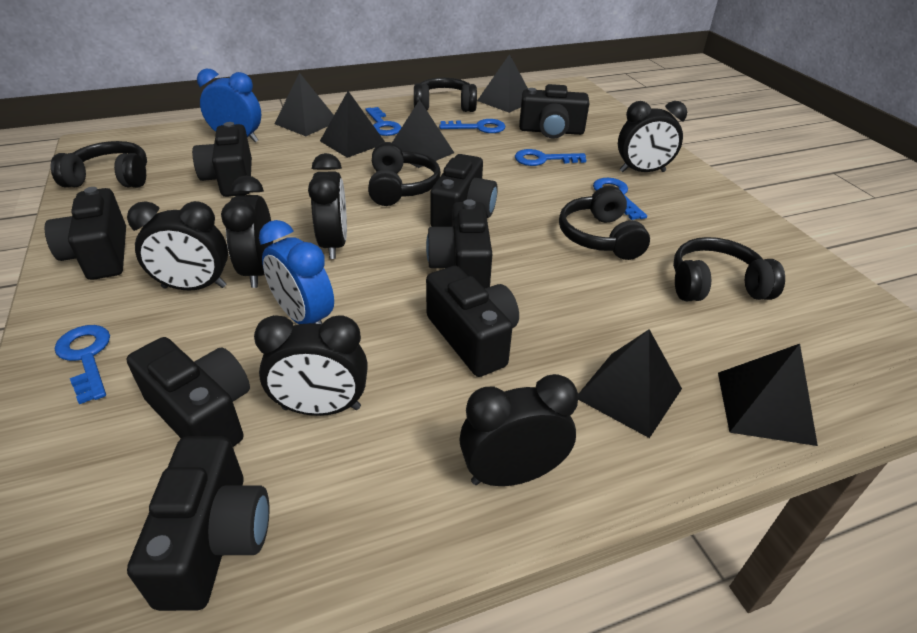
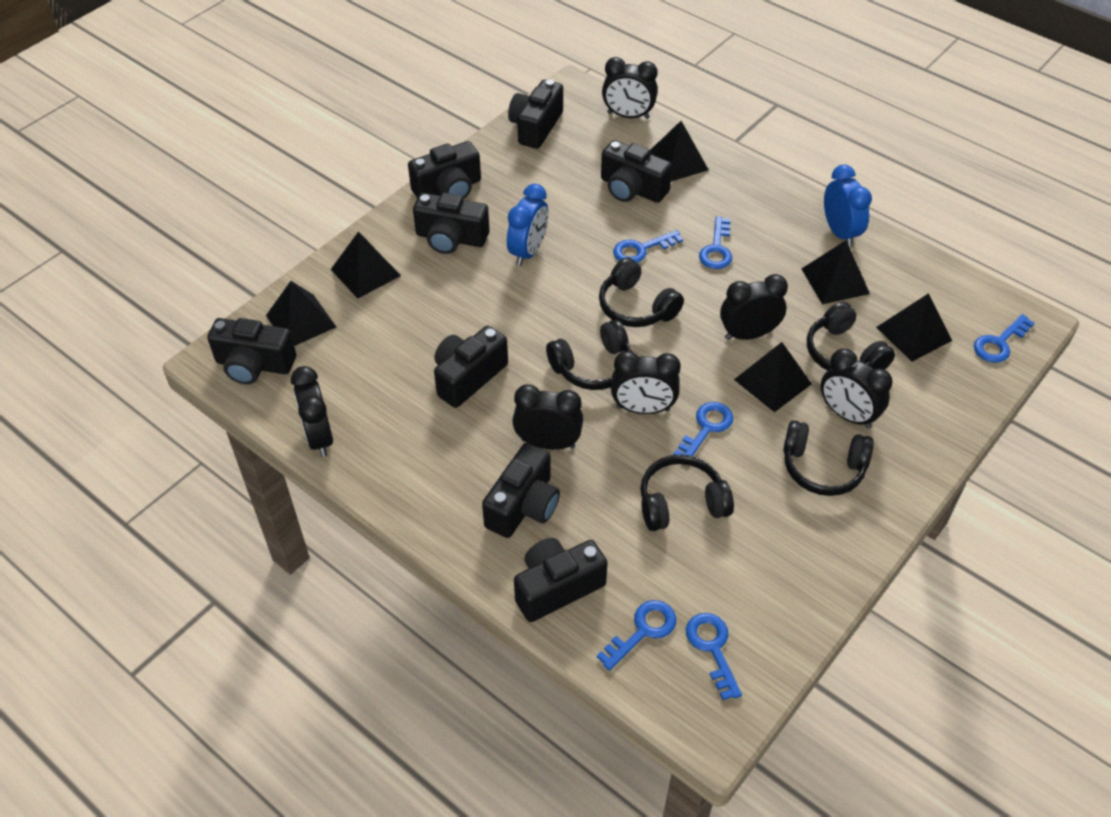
blue key: 5 -> 6

